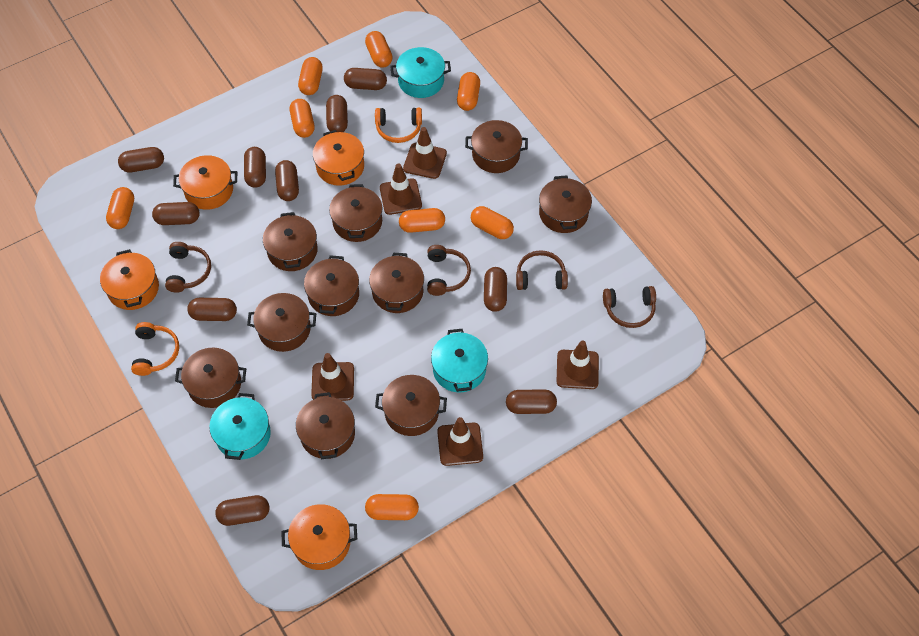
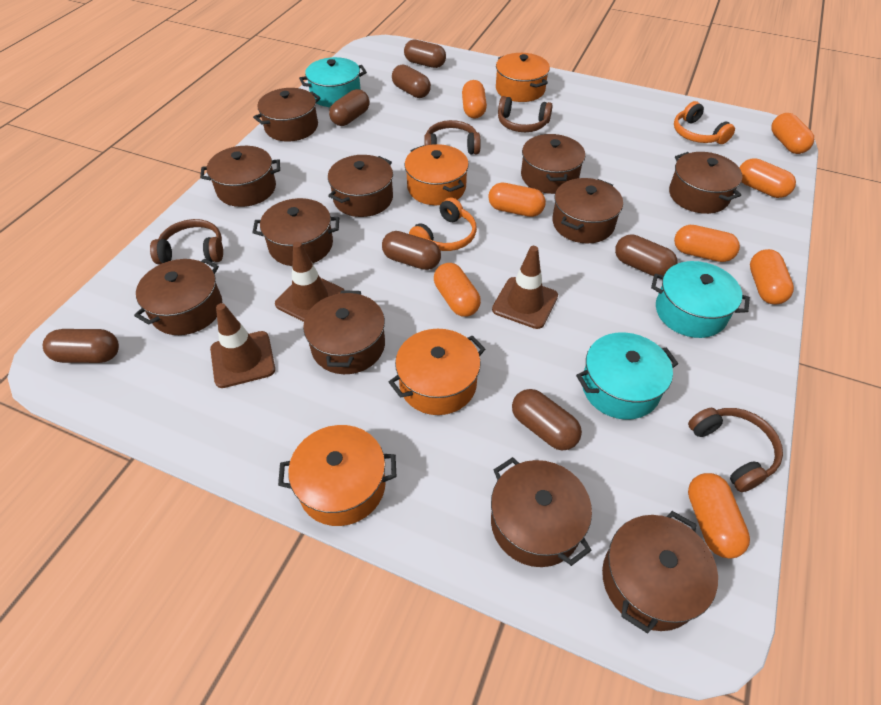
brown capsule: 10 -> 7
brown pot: 10 -> 11
brown traffic cone: 5 -> 3

